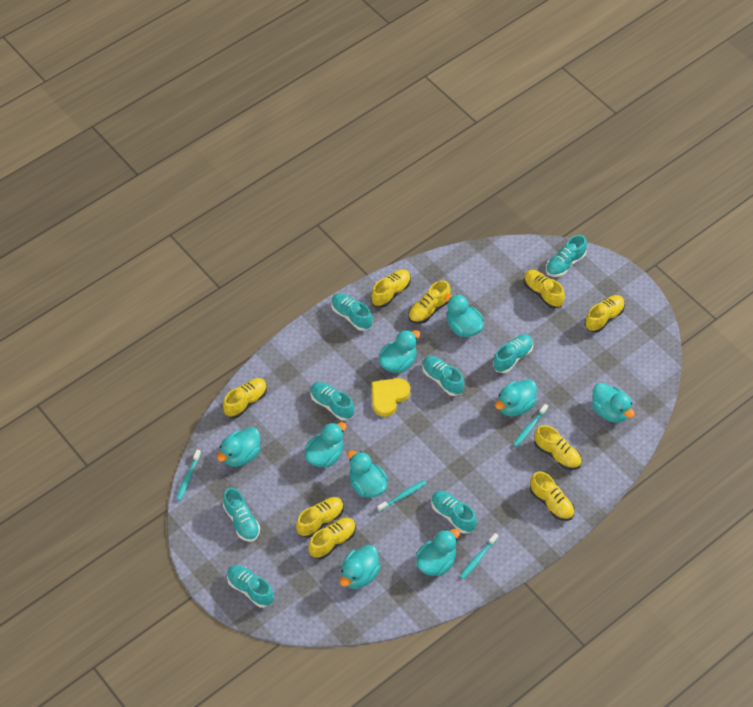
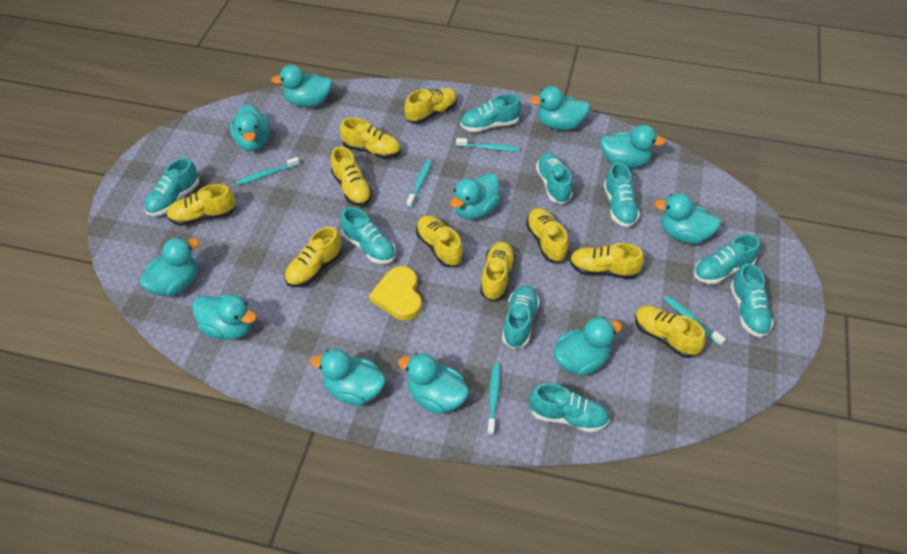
turquoise duck: 9 -> 11
turquoise shoe: 8 -> 9
turquoise toothbrush: 4 -> 5
yellow shoe: 9 -> 10

